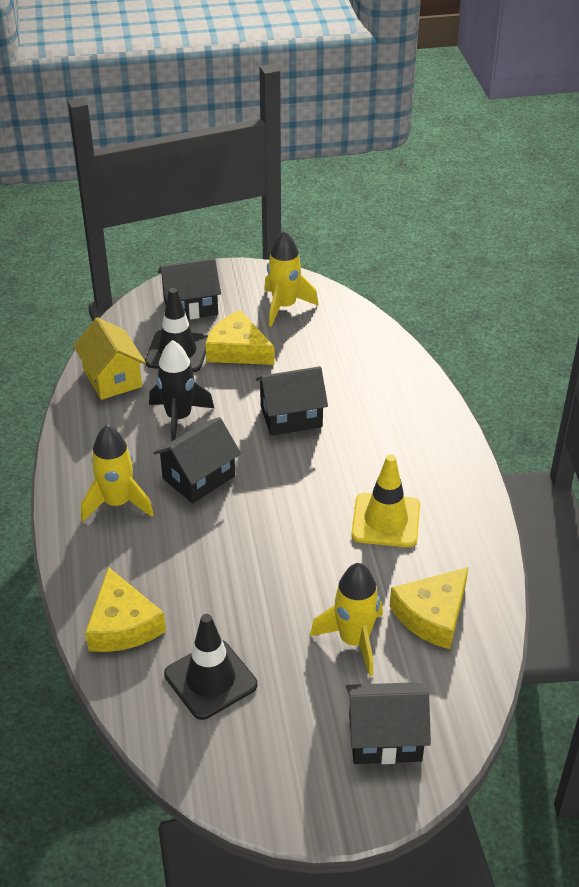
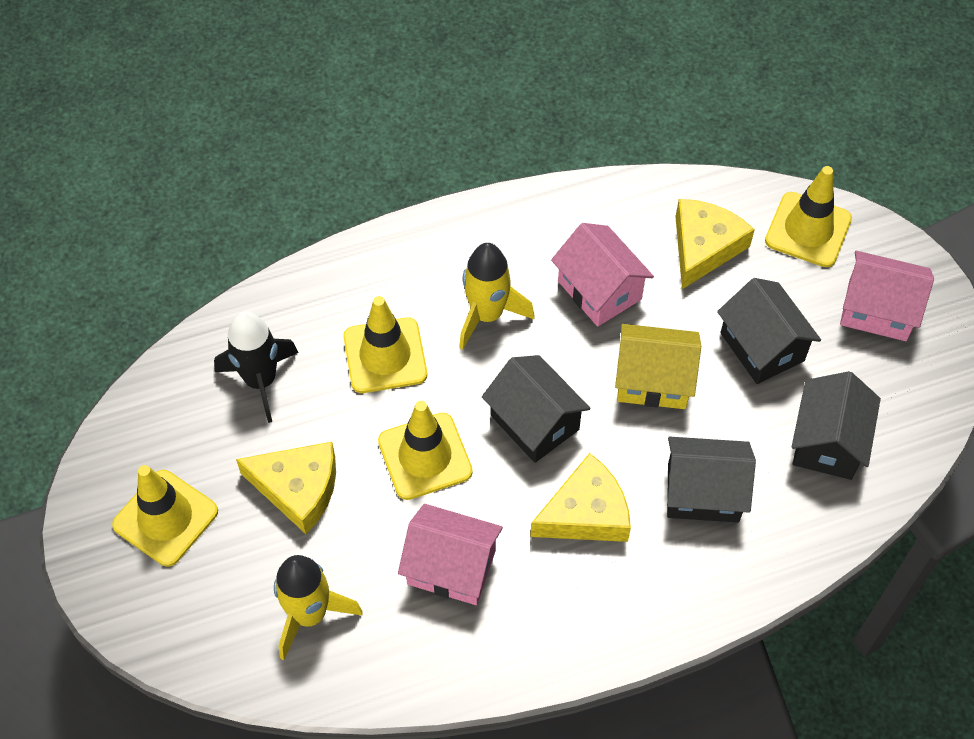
black traffic cone: 2 -> 0
pink house: 0 -> 3
yellow rocket: 3 -> 2
yellow traffic cone: 1 -> 4

